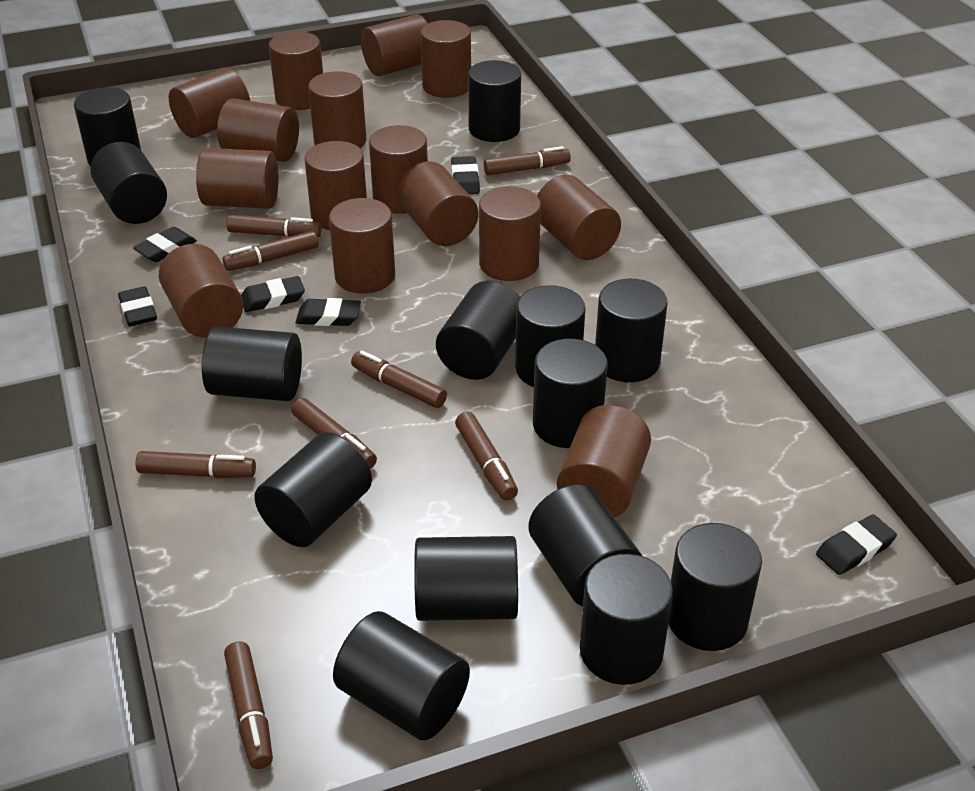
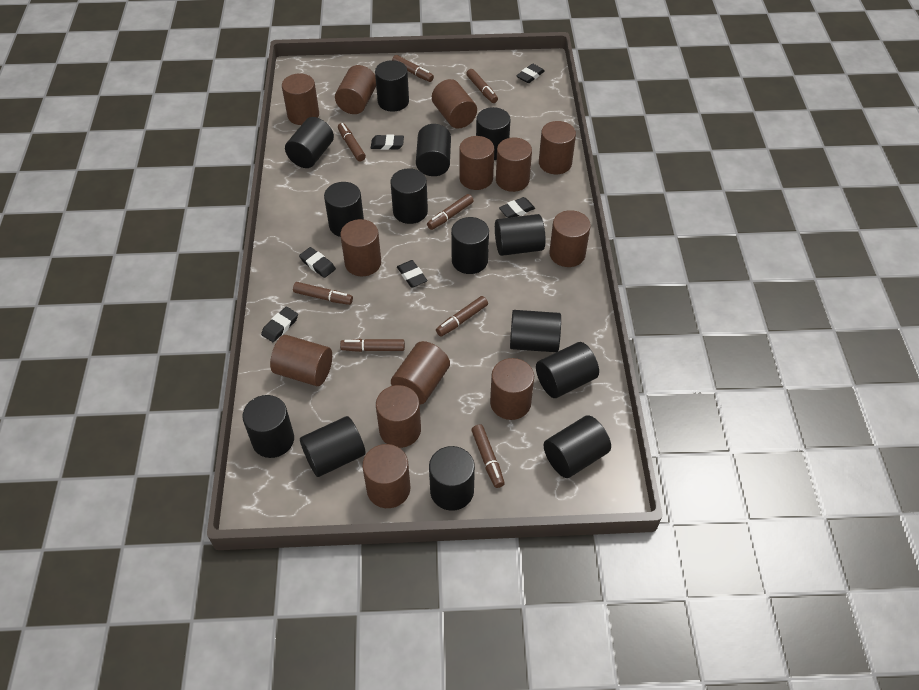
brown cylinder: 15 -> 13

